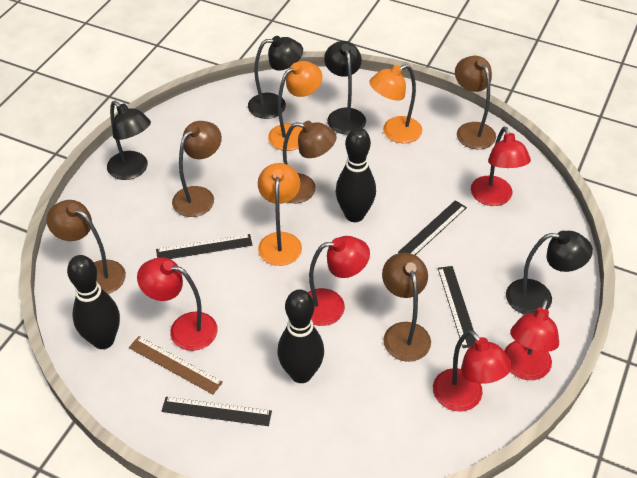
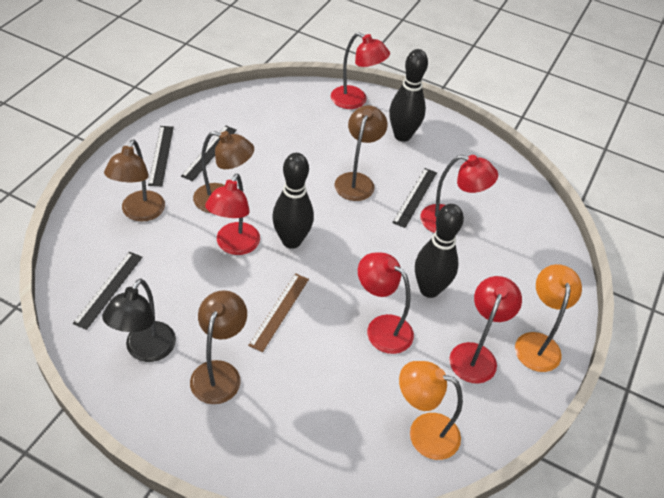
black lamp: 4 -> 1
brown lamp: 5 -> 4
orange lamp: 3 -> 2

